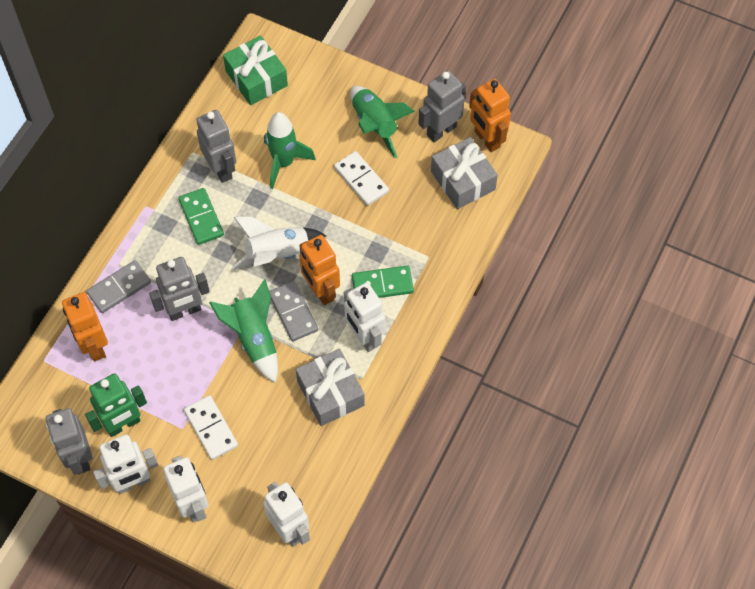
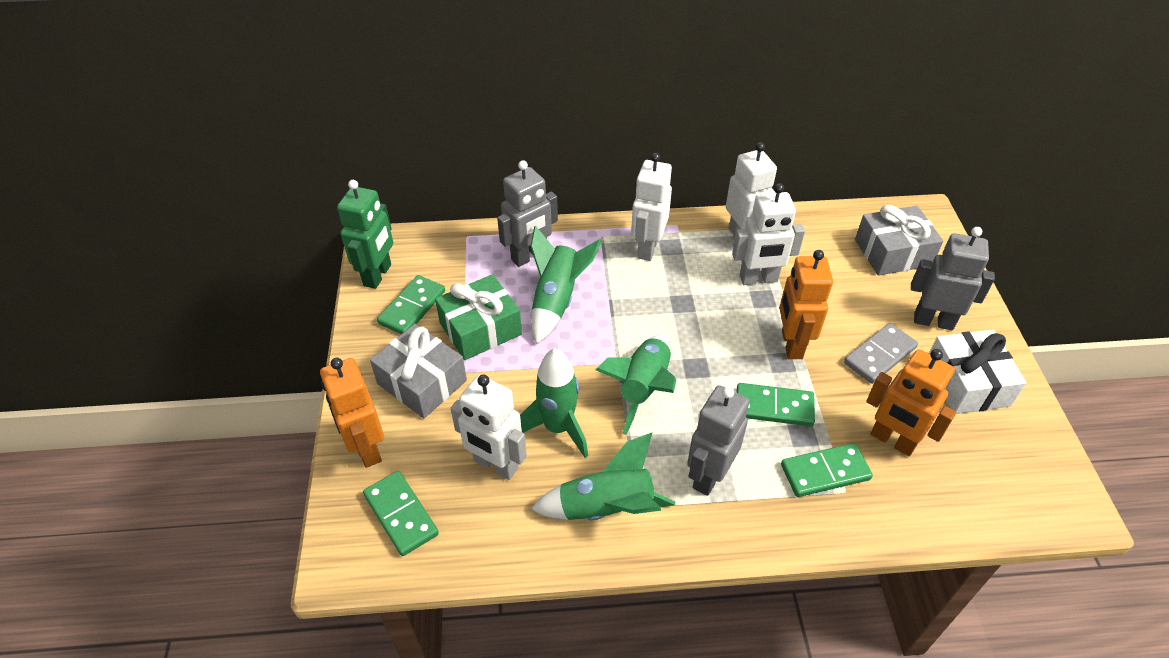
green domino: 2 -> 4
green rocket: 3 -> 4
grey domino: 2 -> 1
grey robot: 4 -> 3
white domino: 2 -> 0
white gift: 0 -> 1
white rocket: 1 -> 0

